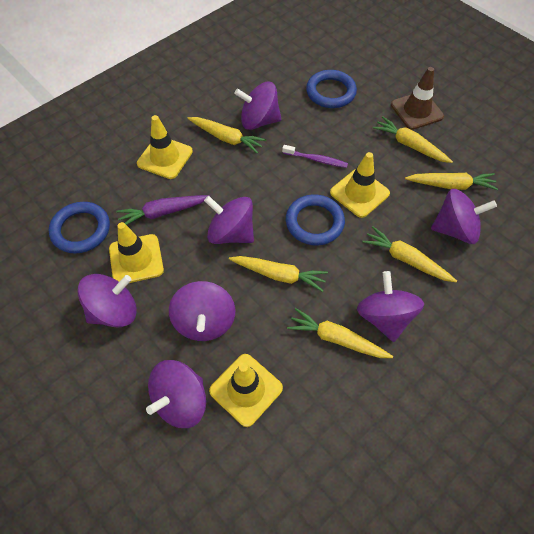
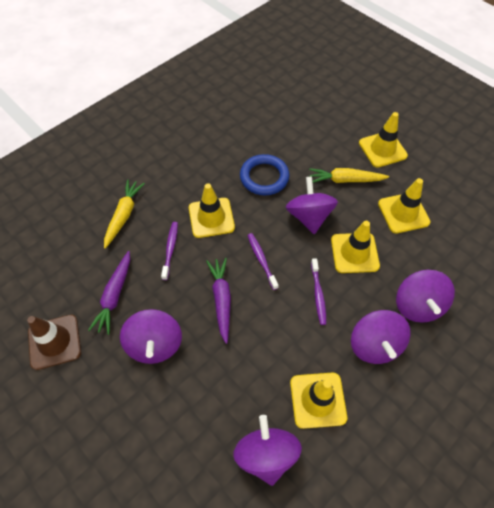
blue ring: 3 -> 1
purple carrot: 1 -> 2
purple spinning top: 7 -> 5
purple toothbrush: 1 -> 3
yellow carrot: 6 -> 2
yellow traffic cone: 4 -> 5

